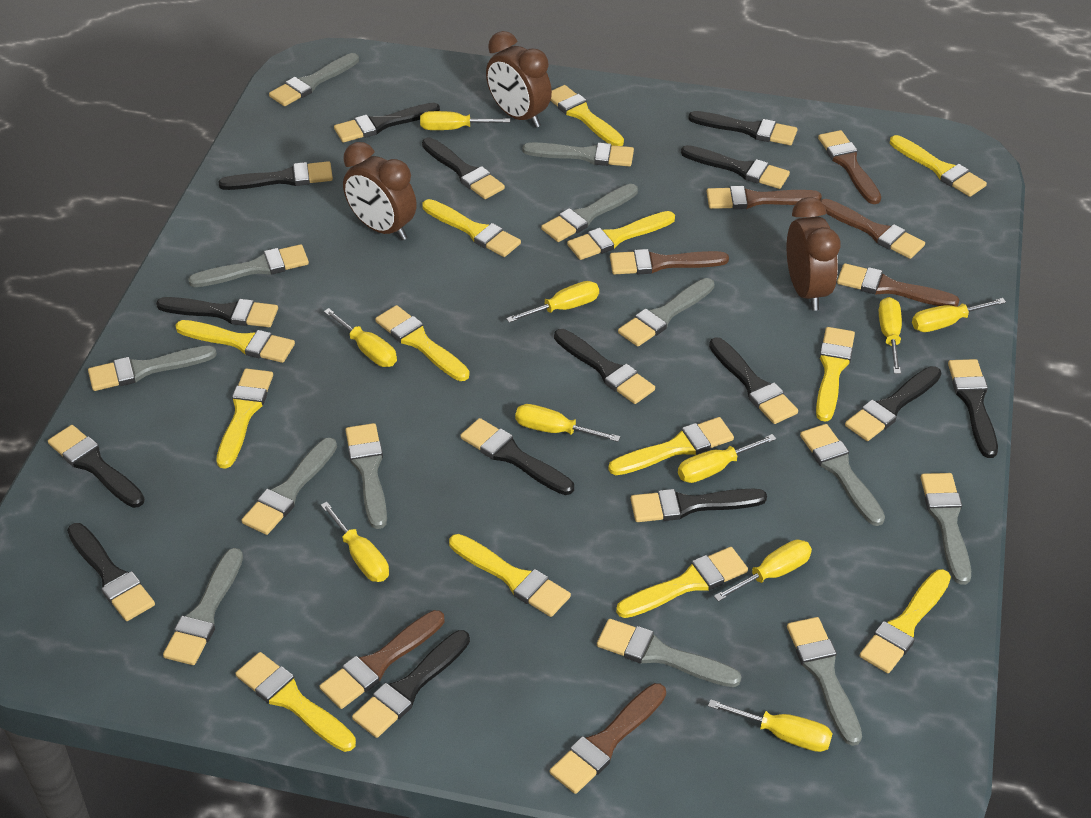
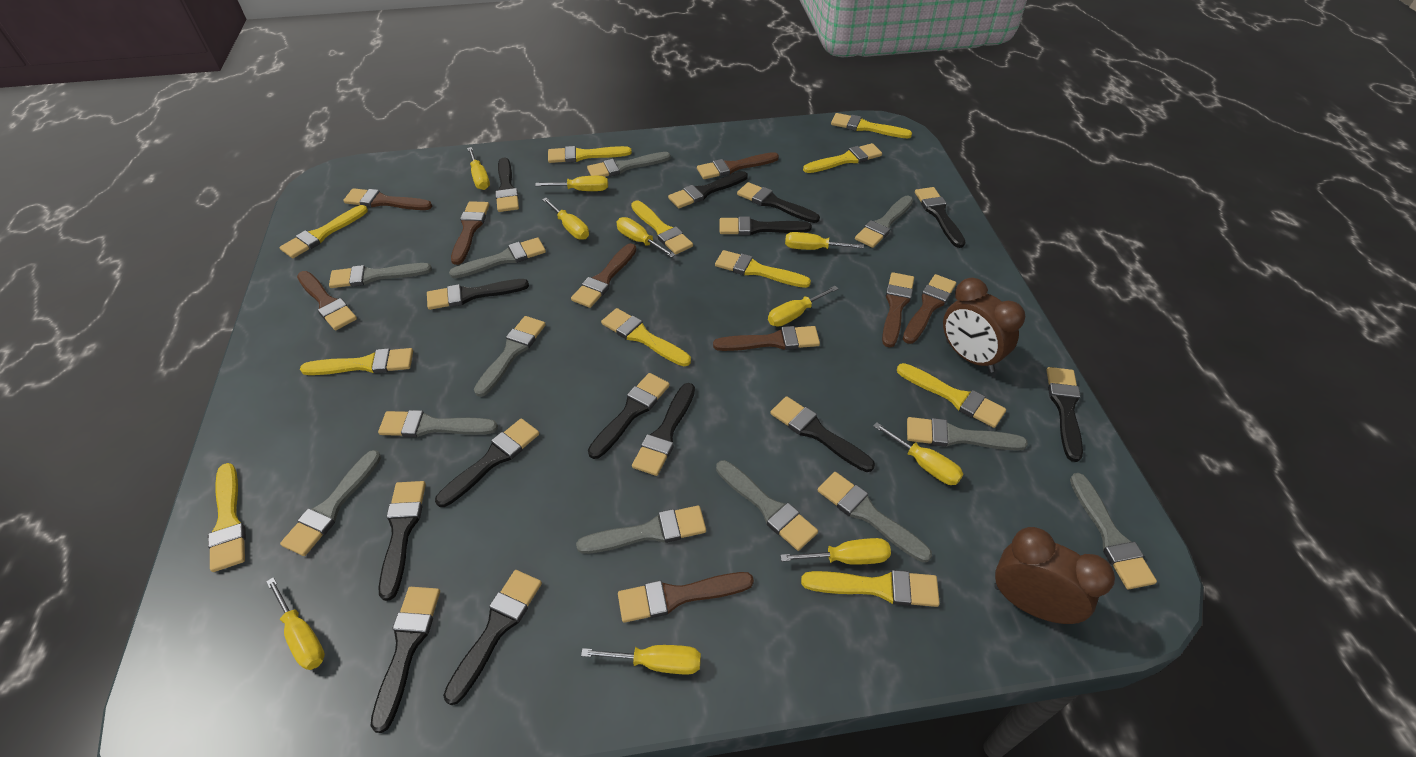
black brush: 15 -> 14
brown brush: 7 -> 9
brown clock: 3 -> 2
grey brush: 13 -> 12
yellow brush: 13 -> 11

